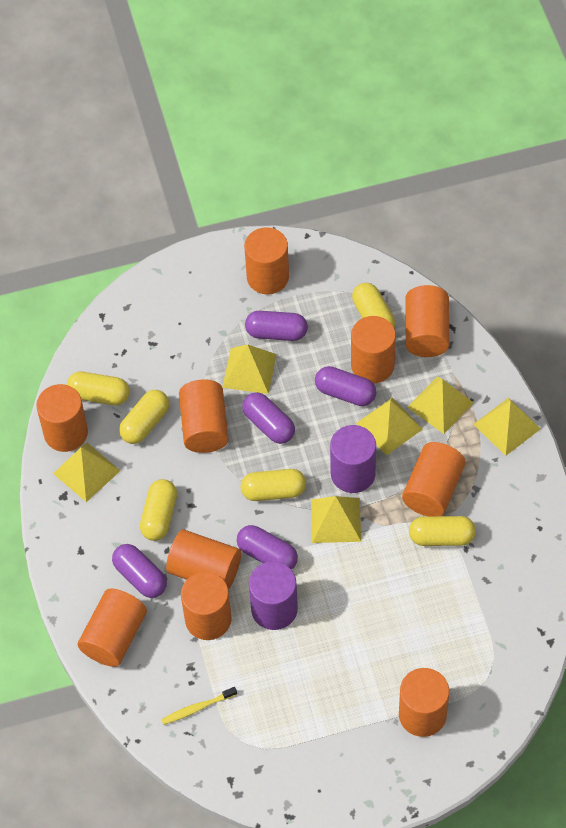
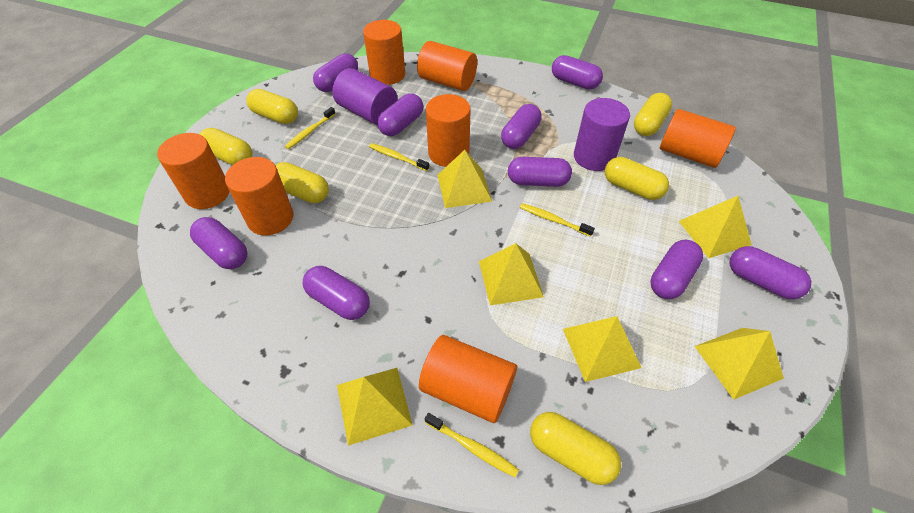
orange cylinder: 10 -> 7
purple capsule: 5 -> 9
yellow toothbrush: 1 -> 4

